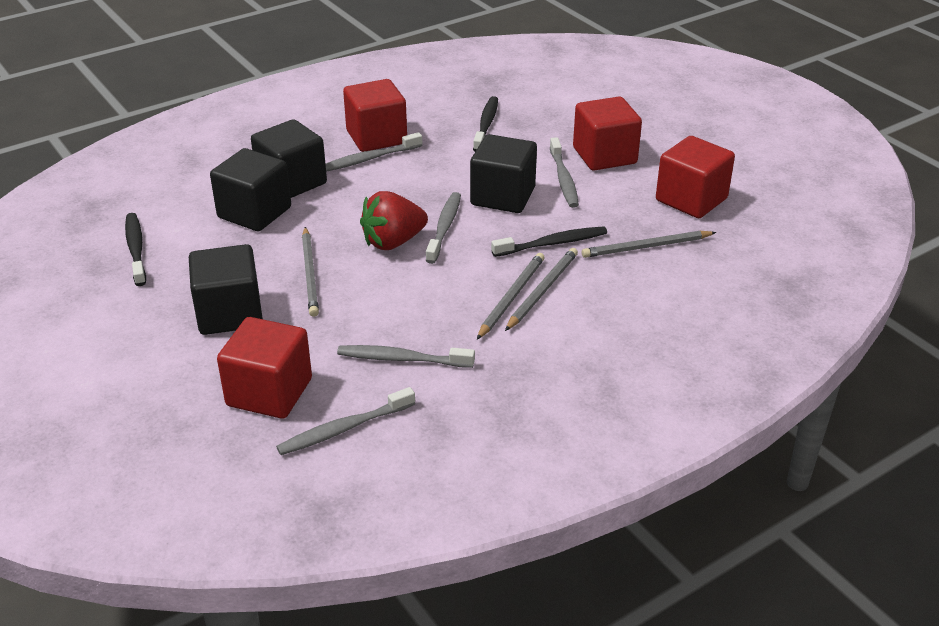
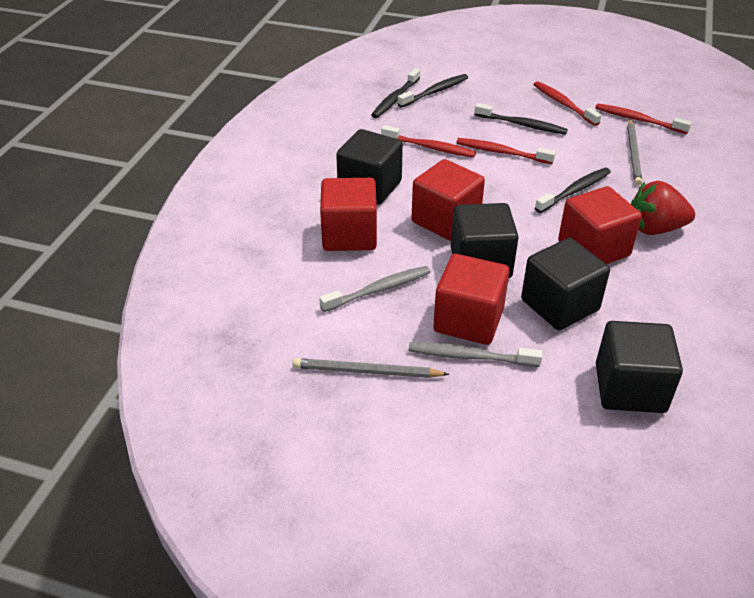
black toothbrush: 3 -> 4
grey pencil: 4 -> 2
grey toothbrush: 5 -> 2
red toothbrush: 0 -> 4

